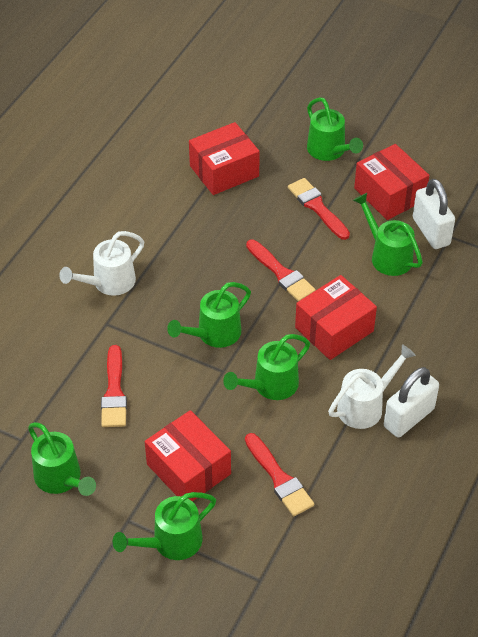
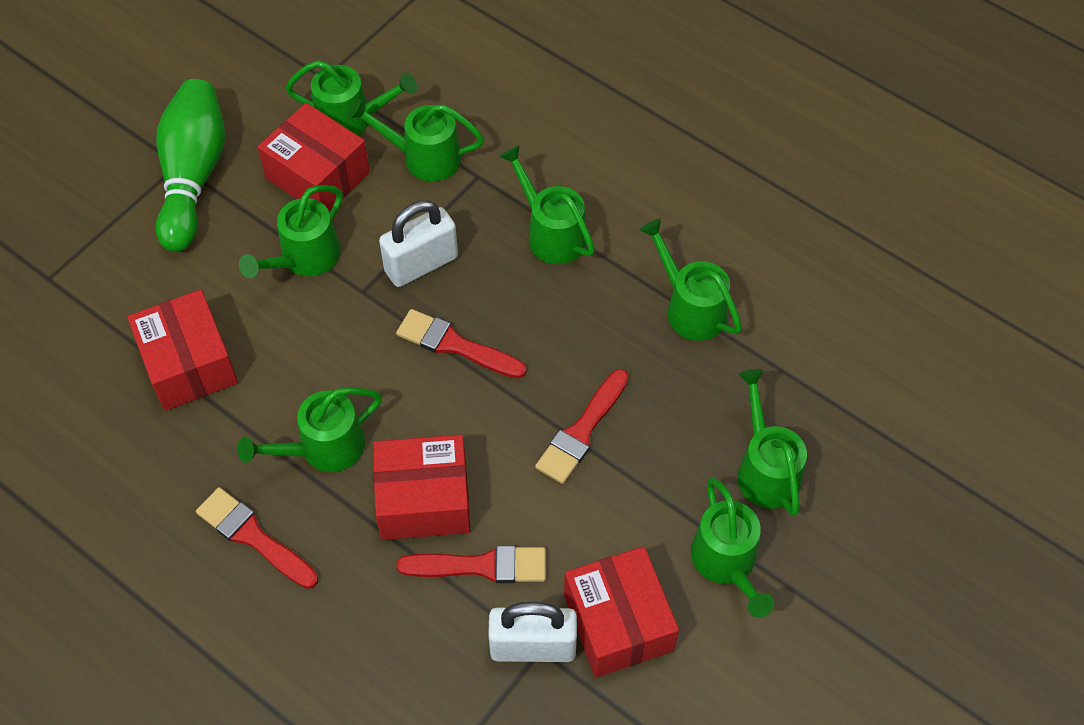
green bowling pin: 0 -> 1
green watering can: 6 -> 8
white watering can: 2 -> 0

